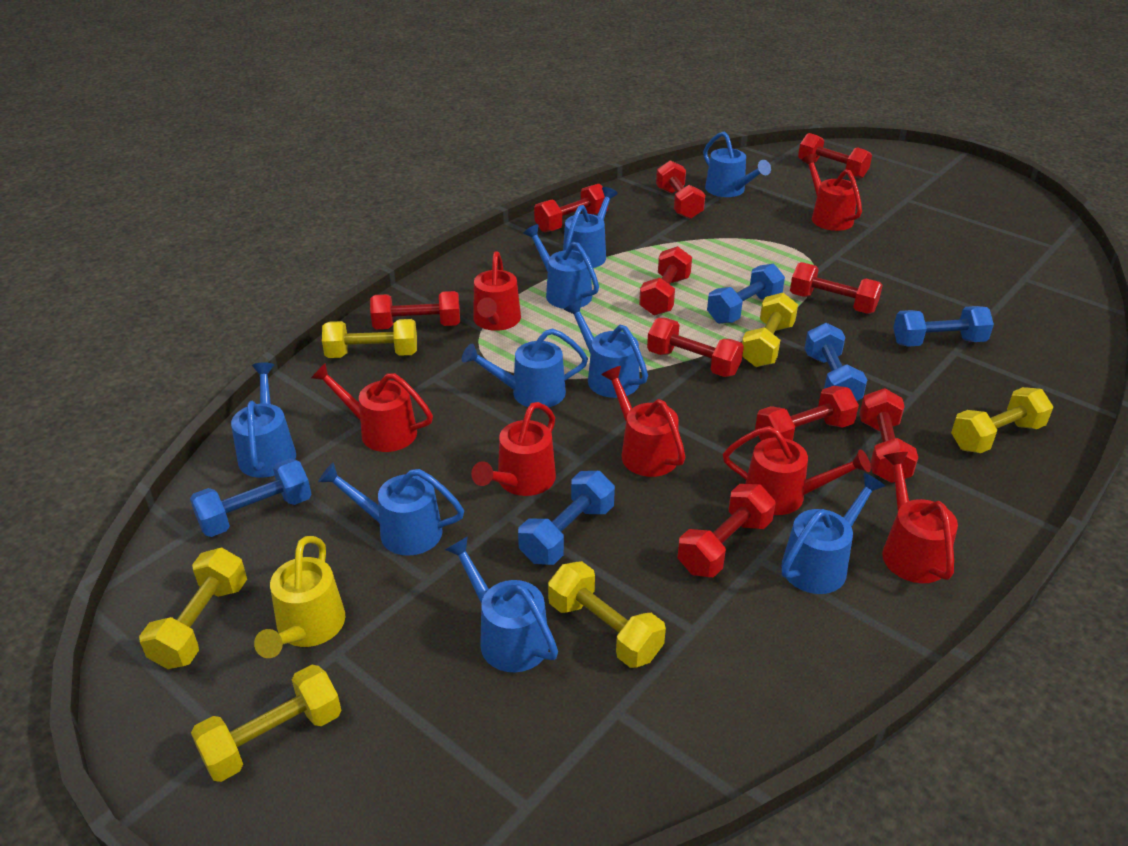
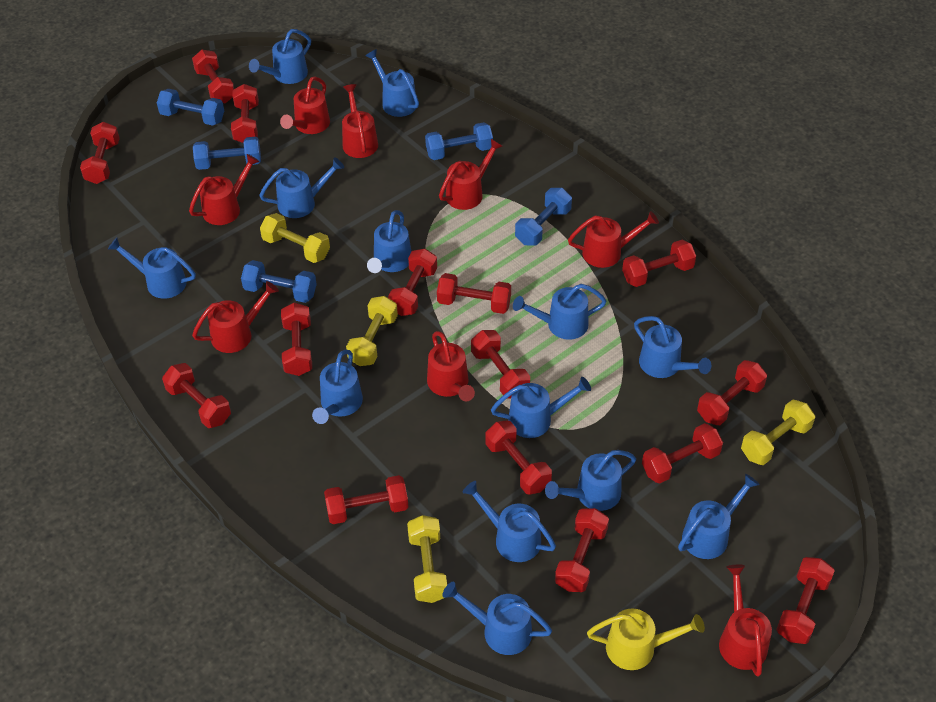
blue watering can: 9 -> 13
red dumbbell: 10 -> 15
red watering can: 7 -> 8
yellow dumbbell: 6 -> 4

